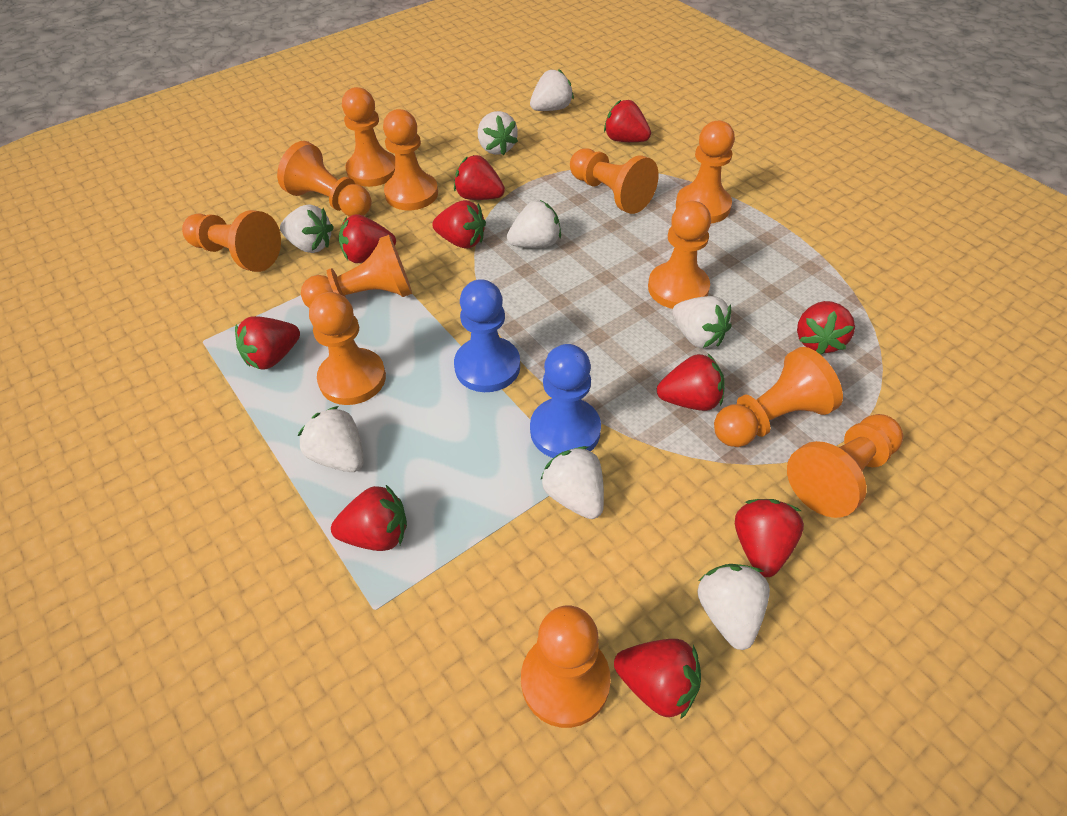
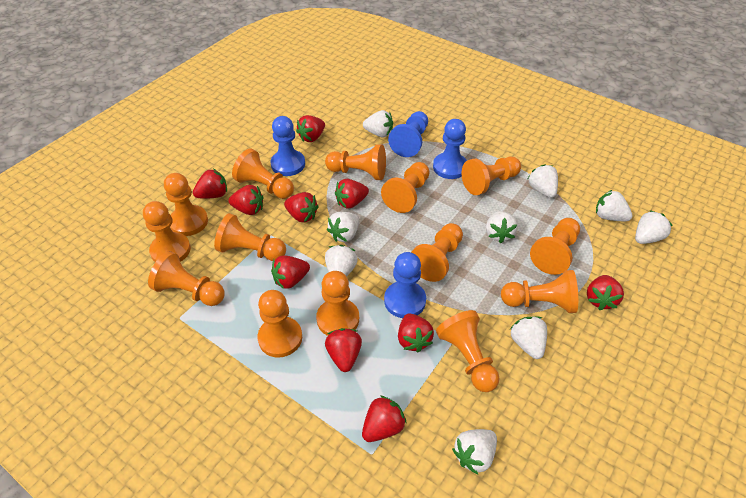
blue pawn: 2 -> 4
orange pawn: 12 -> 14
white strawberry: 8 -> 9

